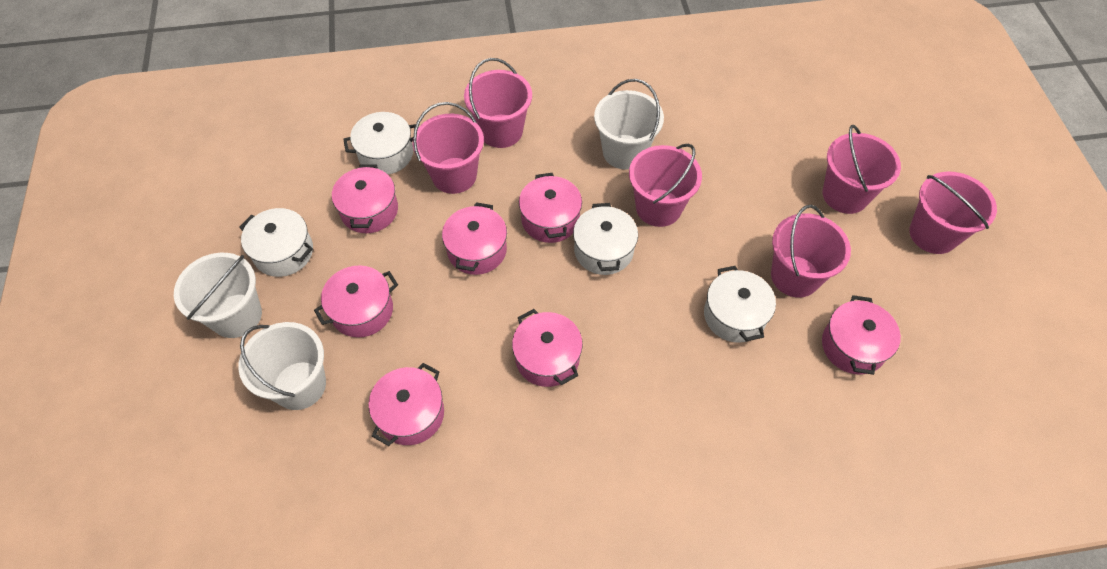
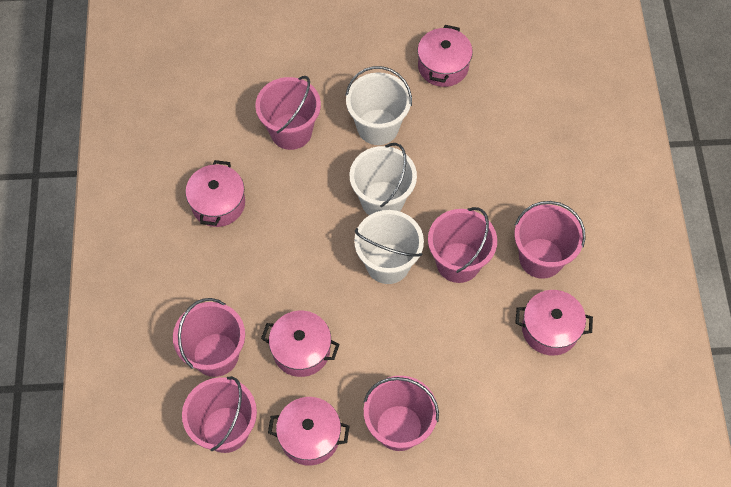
pink pot: 7 -> 5
white pot: 4 -> 0

